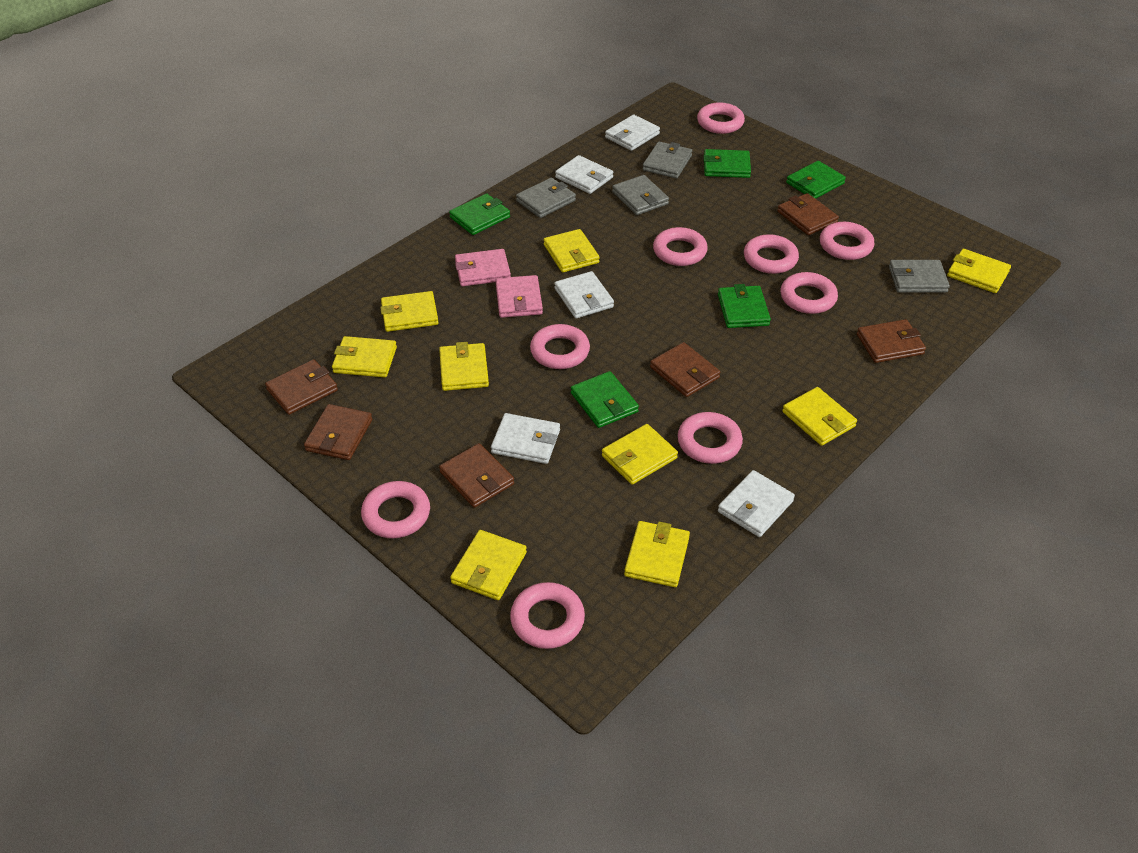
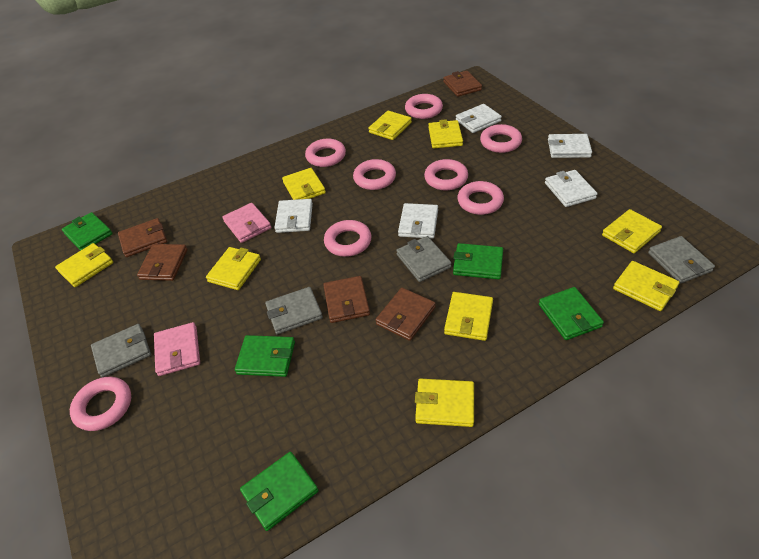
brown wallet: 6 -> 5
pink ring: 9 -> 8

